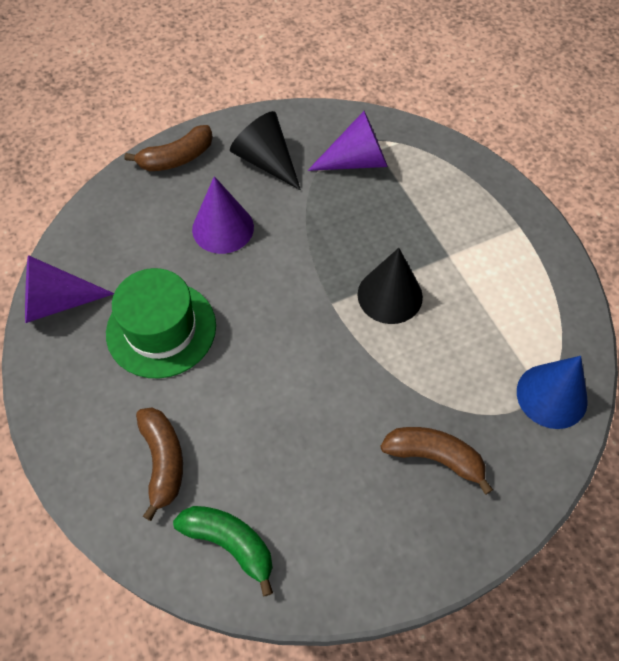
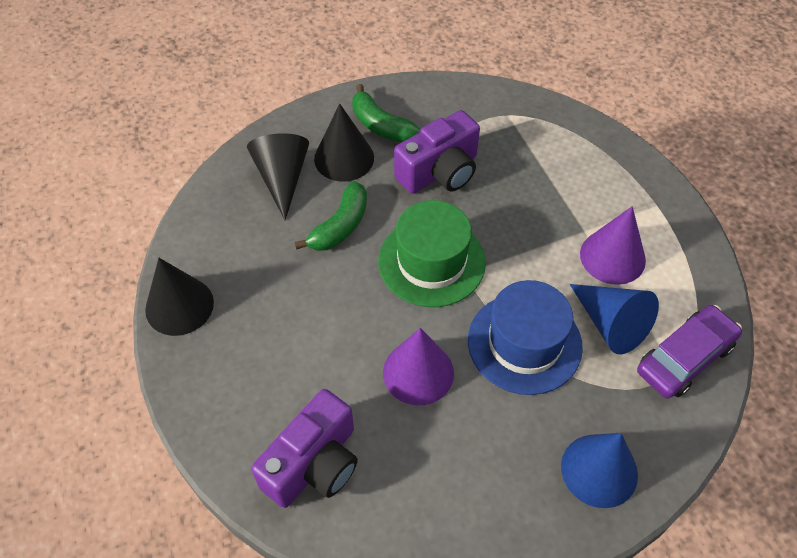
black cone: 2 -> 3
blue cone: 1 -> 2
blue hat: 0 -> 1
brown banana: 3 -> 0
green banana: 1 -> 2
purple camera: 0 -> 2
purple car: 0 -> 1
purple cone: 3 -> 2

